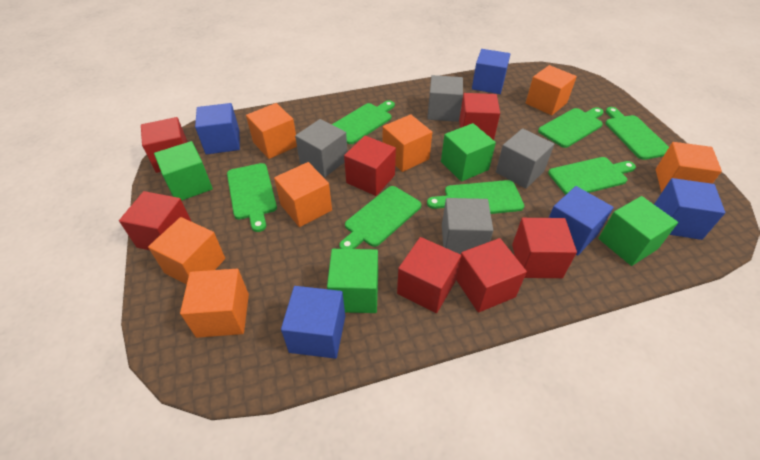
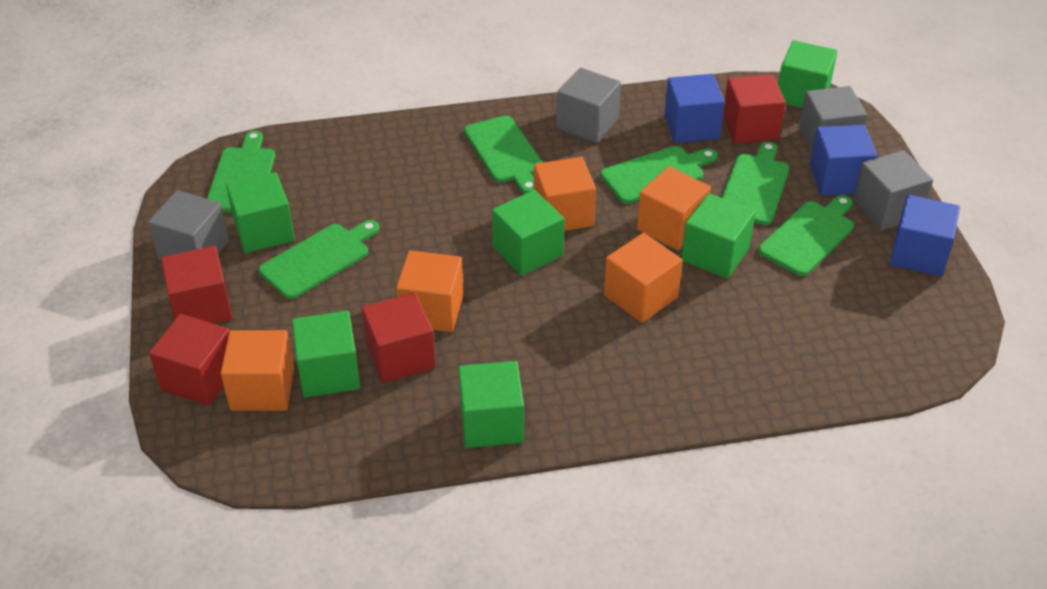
blue cube: 5 -> 3
green cube: 4 -> 6
green cutting board: 7 -> 6
orange cube: 7 -> 5
red cube: 7 -> 4

